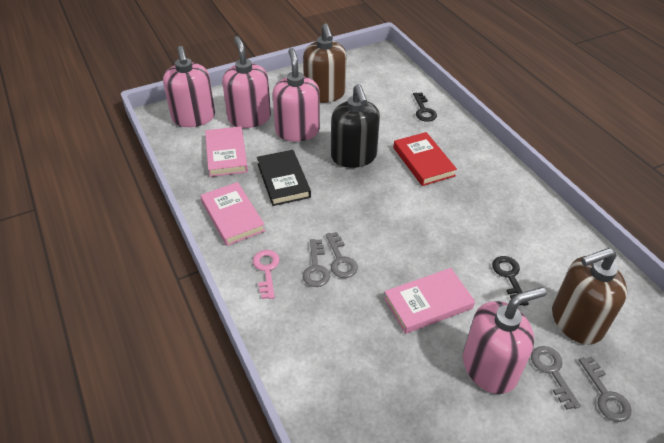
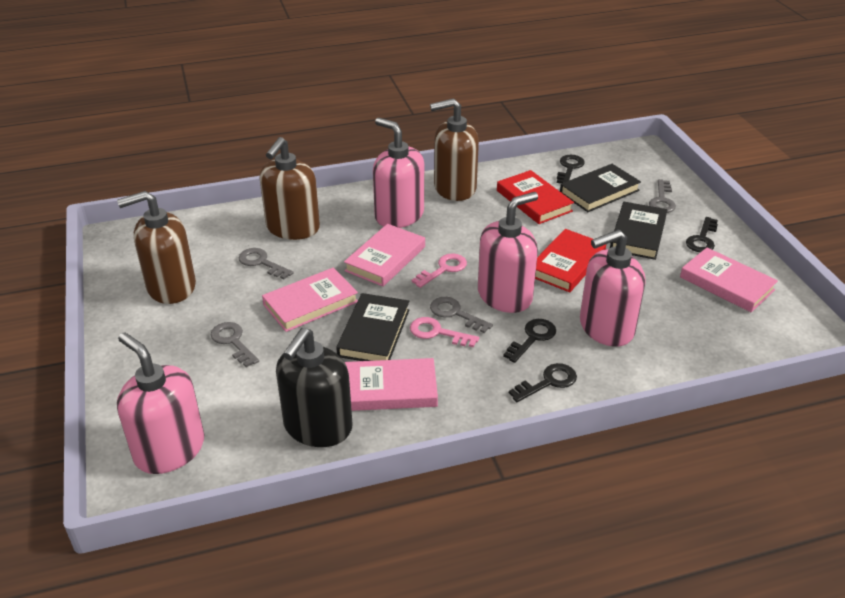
black book: 1 -> 3
black key: 2 -> 4
brown soap dispenser: 2 -> 3
pink book: 3 -> 4
pink key: 1 -> 2
red book: 1 -> 2

